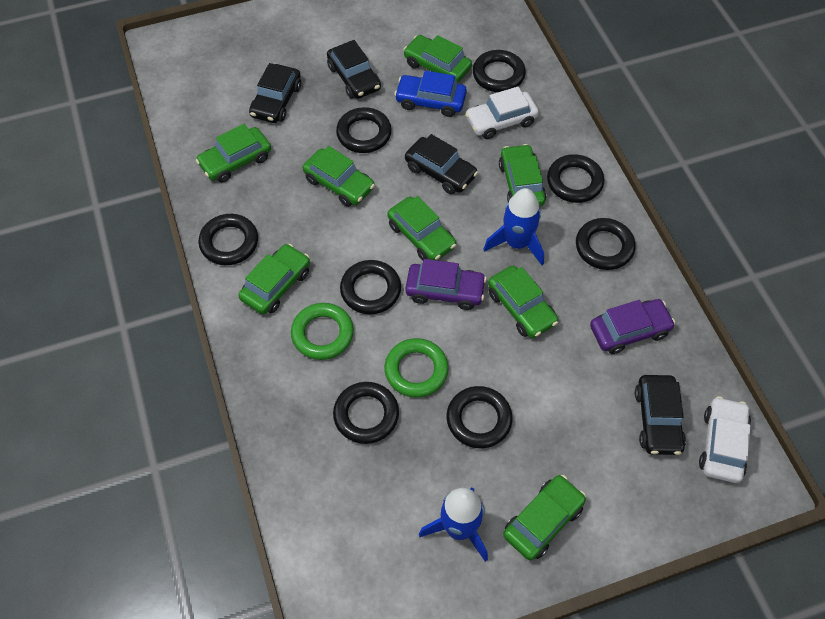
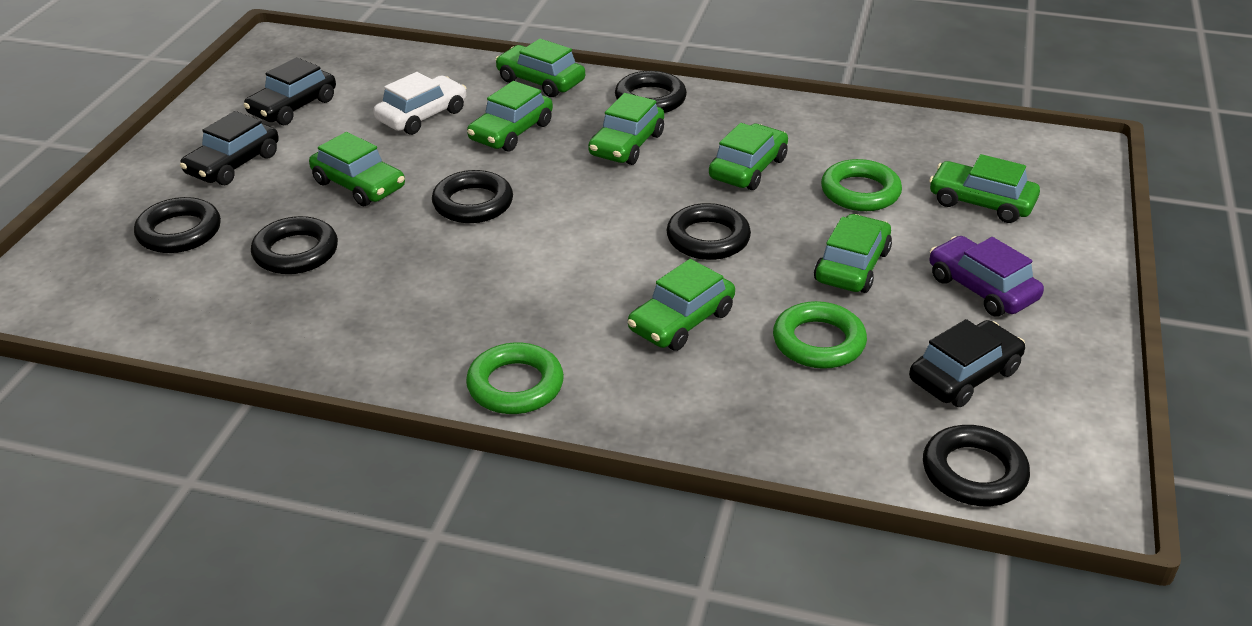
black car: 4 -> 3
black ring: 8 -> 6
blue car: 1 -> 0
blue rocket: 2 -> 0
green ring: 2 -> 3
purple car: 2 -> 1
white car: 2 -> 1

